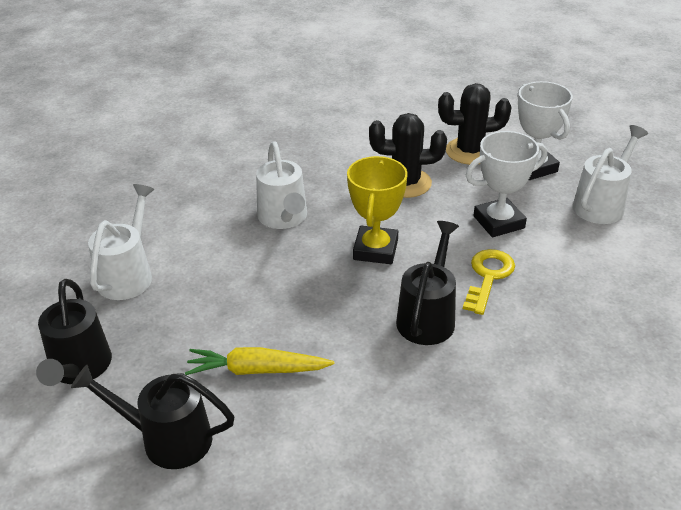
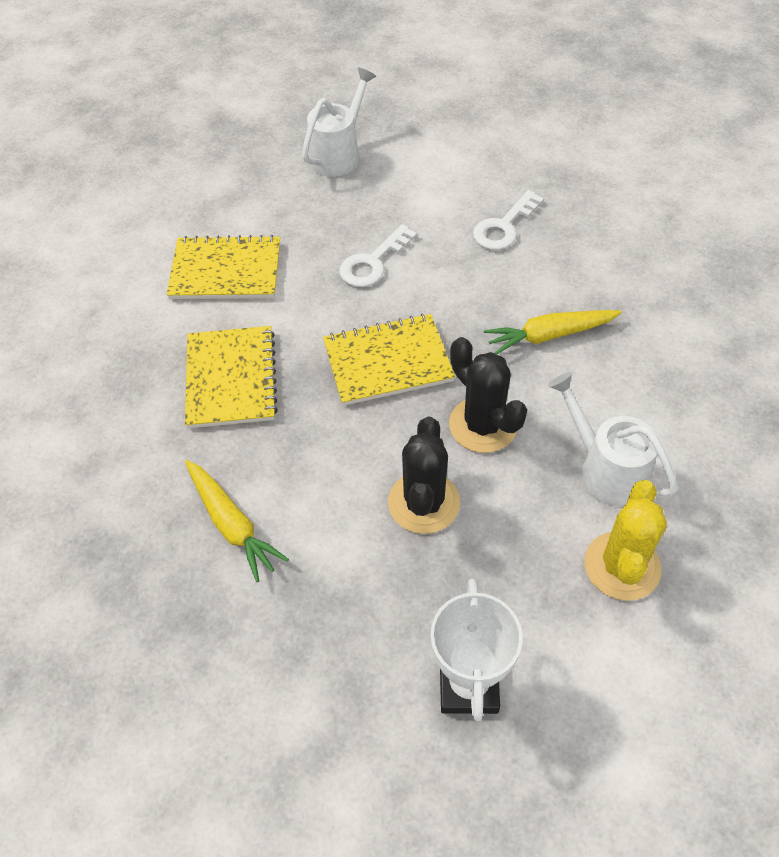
black watering can: 3 -> 0
white key: 0 -> 2
white trophy: 2 -> 1
white watering can: 3 -> 2
yellow cactus: 0 -> 1
yellow carrot: 1 -> 2
yellow key: 1 -> 0
yellow notebook: 0 -> 3
yellow trophy: 1 -> 0

